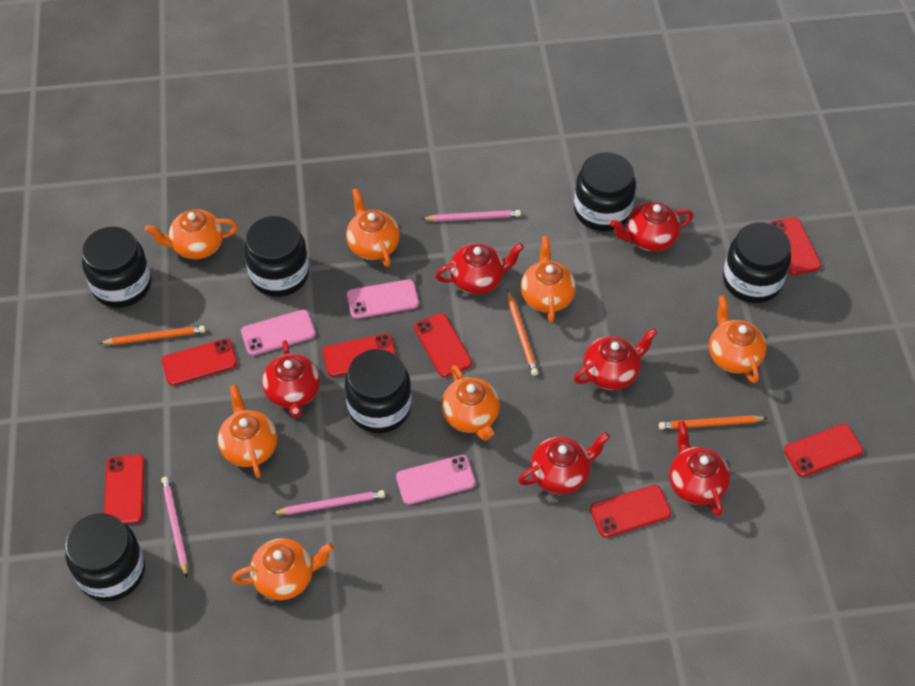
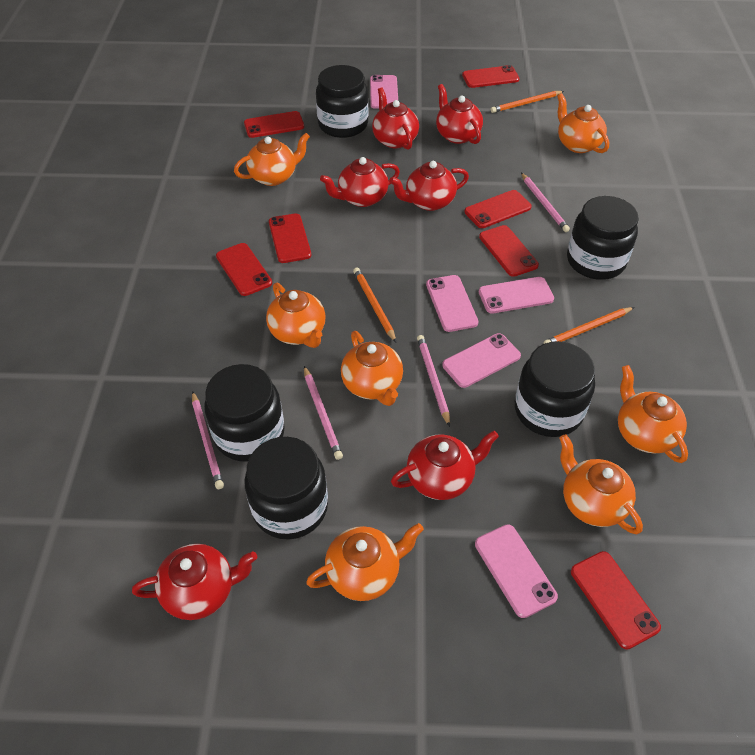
black jar: 6 -> 5
pink pencil: 3 -> 4
pink phone: 3 -> 5

